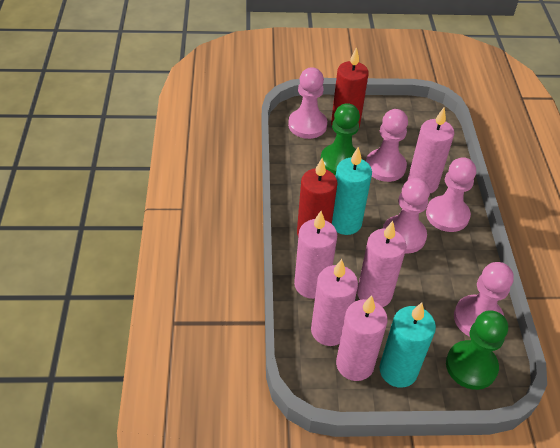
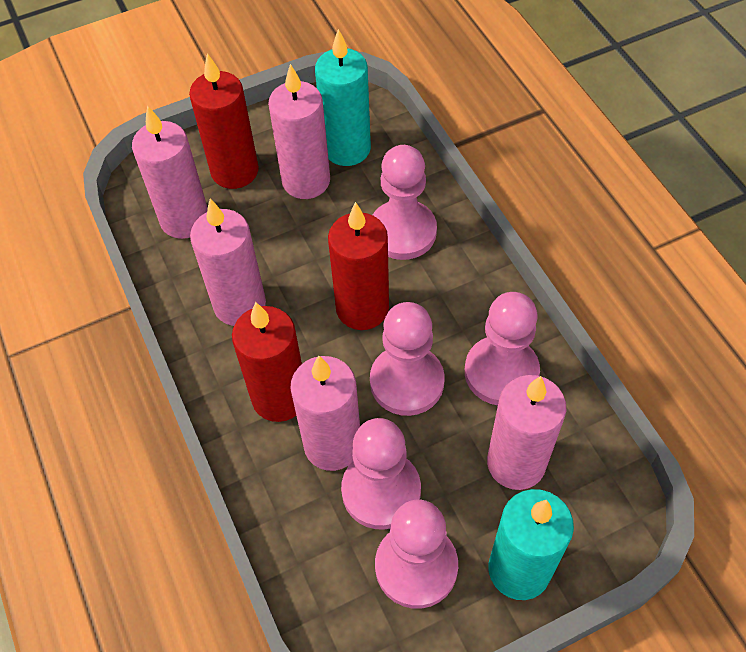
green pawn: 2 -> 0
red candle: 2 -> 3

